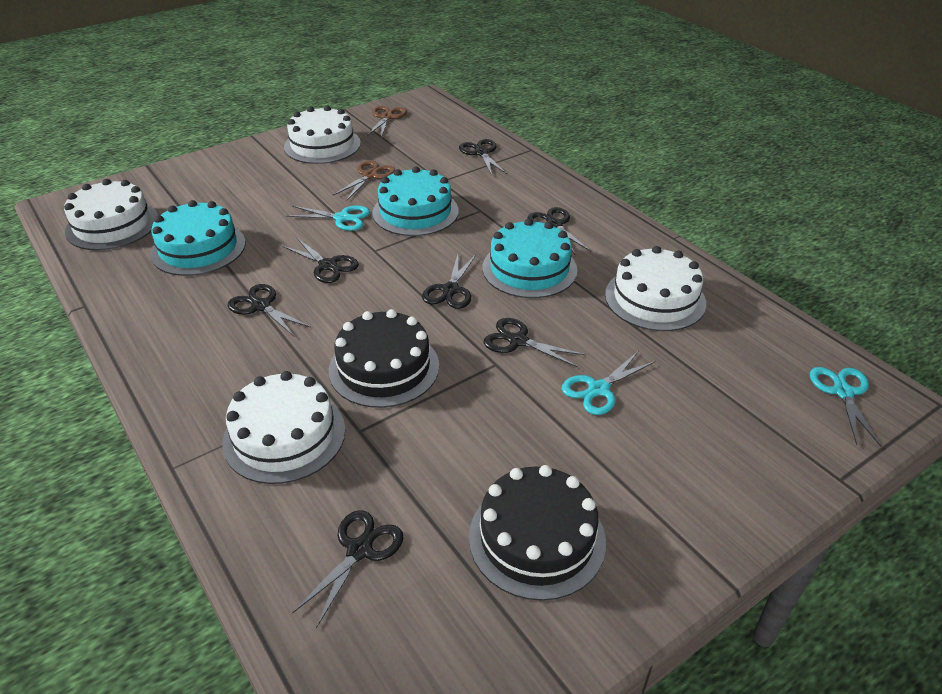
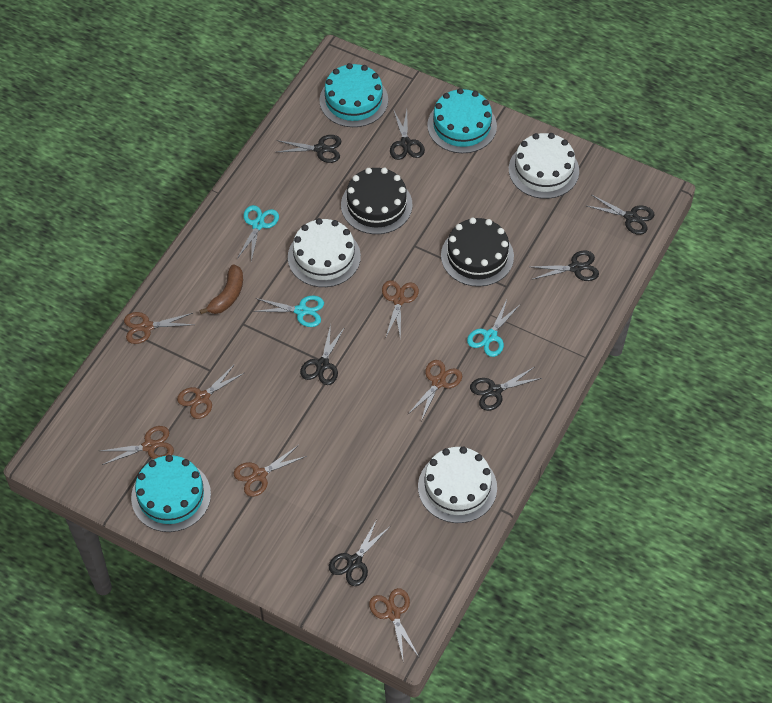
brown banana: 0 -> 1
brown scissors: 2 -> 7
white cake: 4 -> 3

